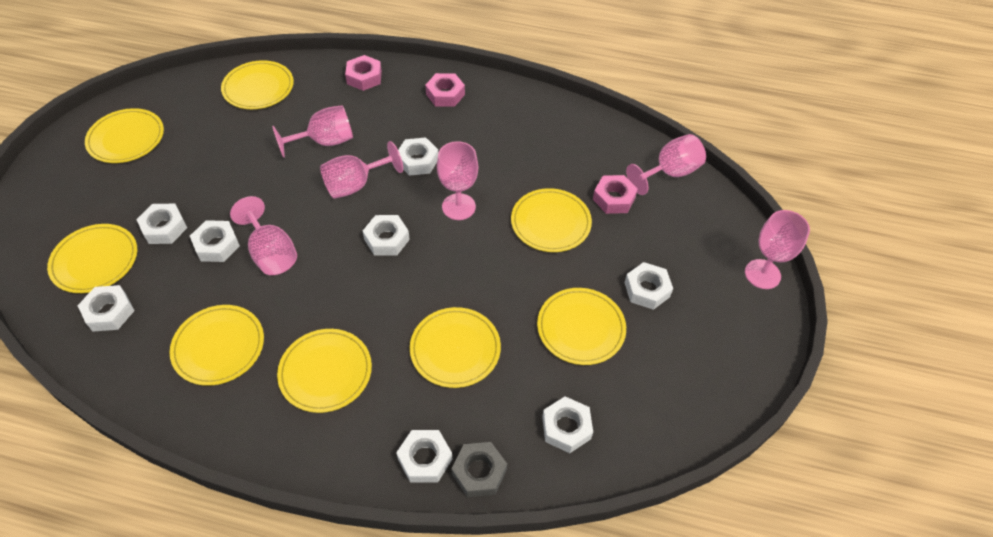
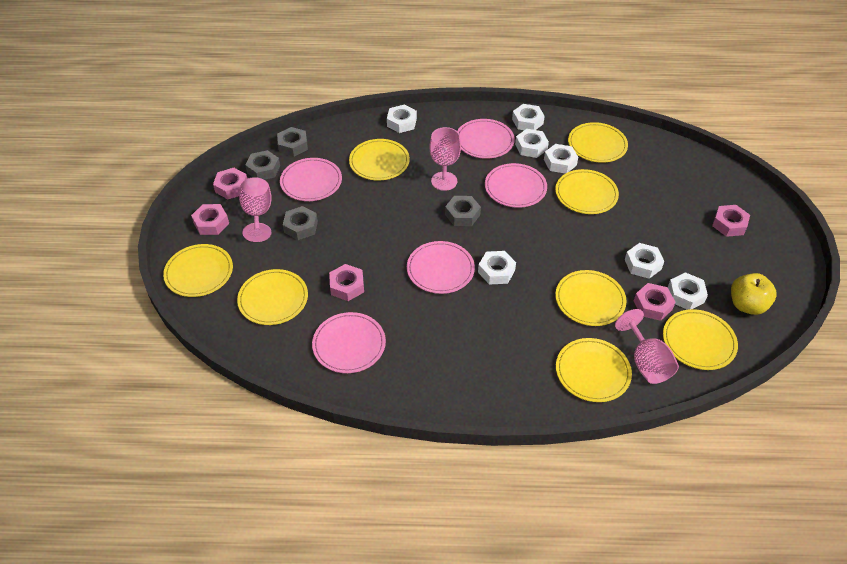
grey nut: 1 -> 4
pink goblet: 6 -> 3
pink nut: 3 -> 5
pink plate: 0 -> 5
white nut: 8 -> 7
yellow apple: 0 -> 1

